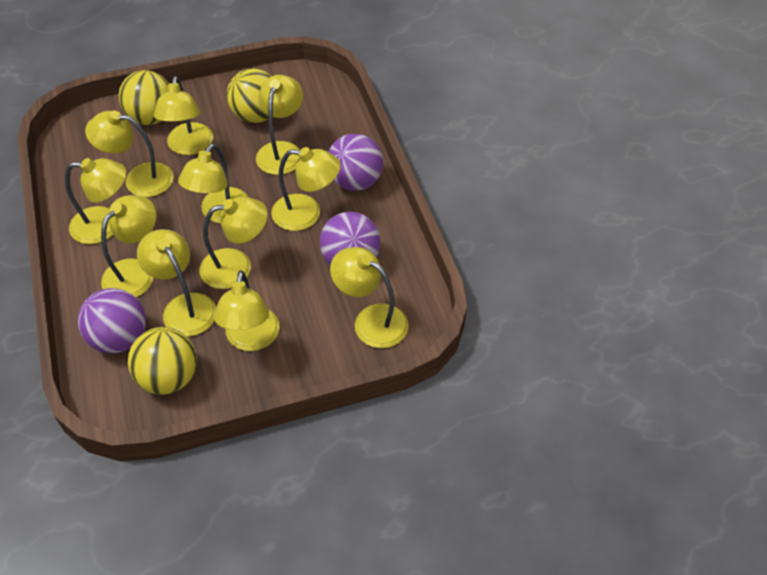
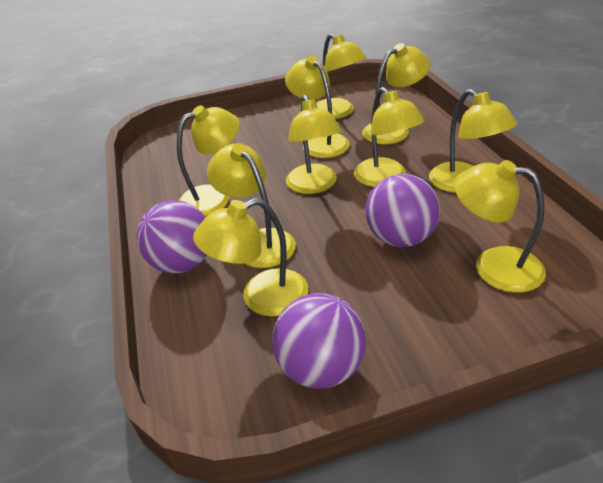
yellow ball: 3 -> 0
yellow lamp: 11 -> 10

